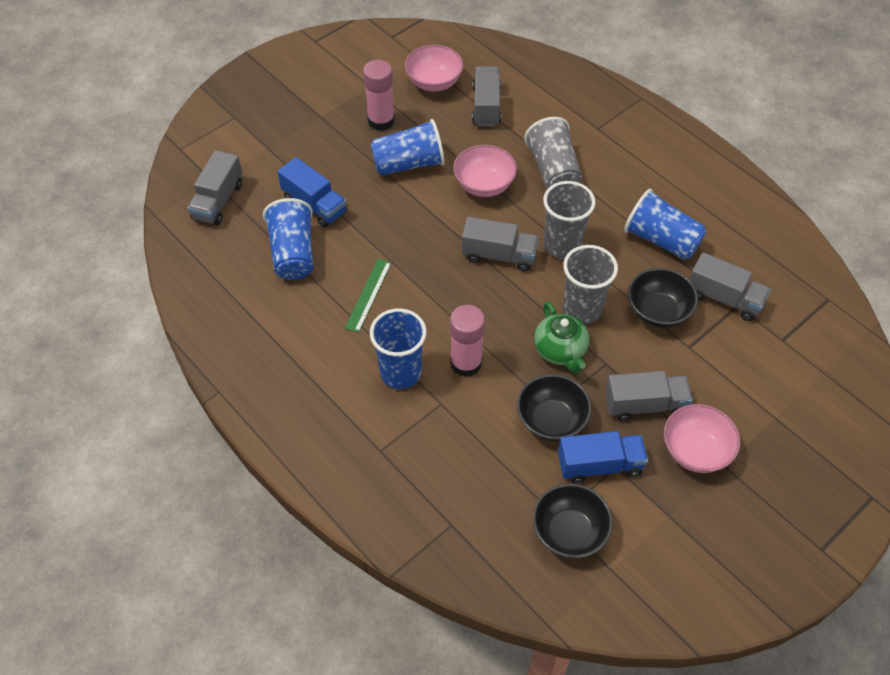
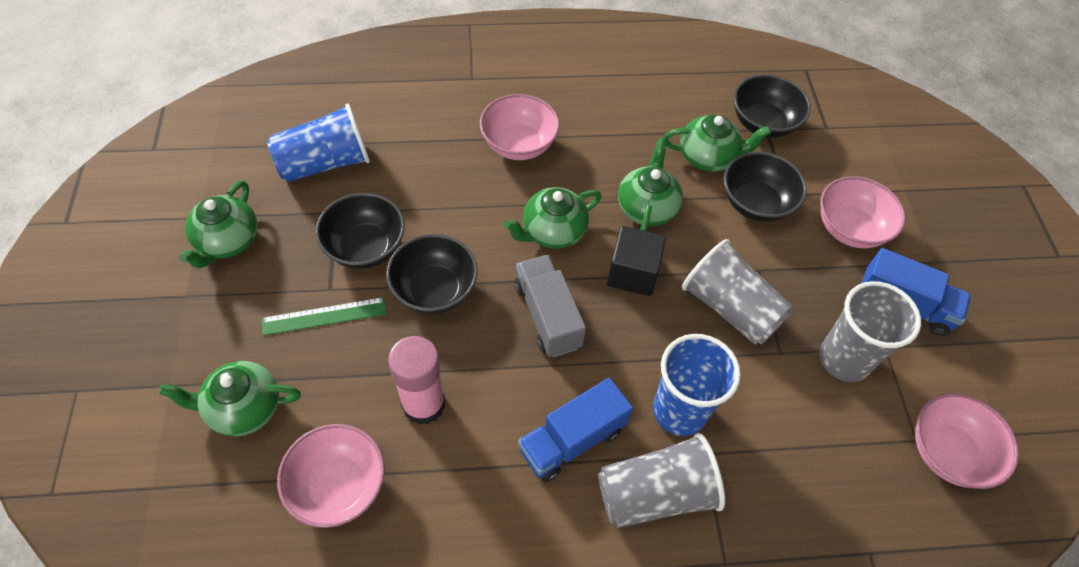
black bowl: 3 -> 4
black cube: 0 -> 1
blue cup: 4 -> 2
green teapot: 1 -> 5
grey truck: 5 -> 1
pink bowl: 3 -> 4
pink glue stick: 2 -> 1

